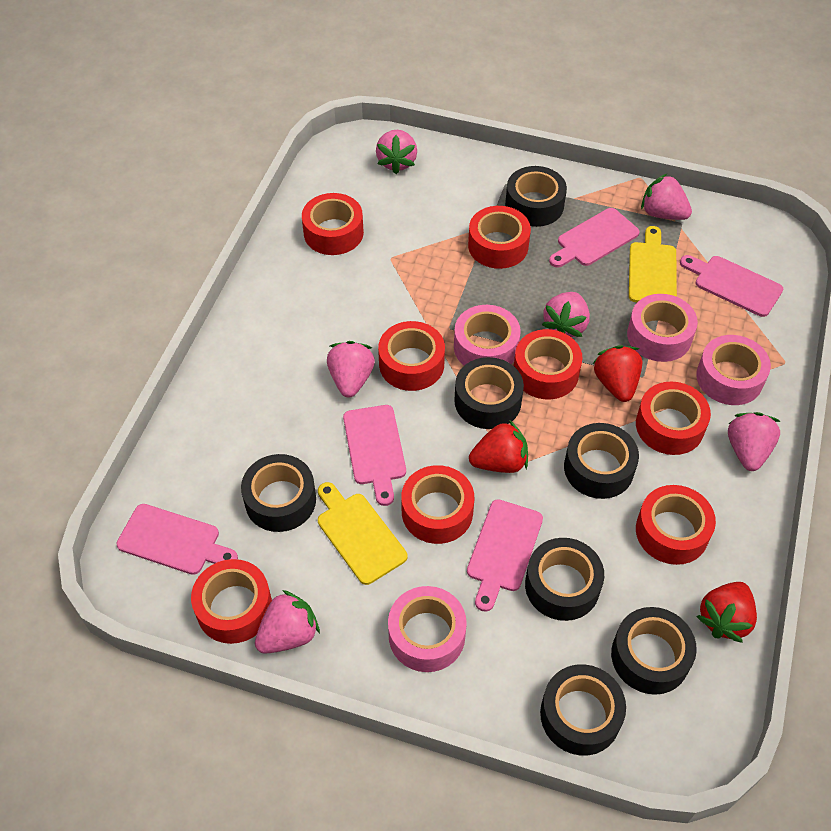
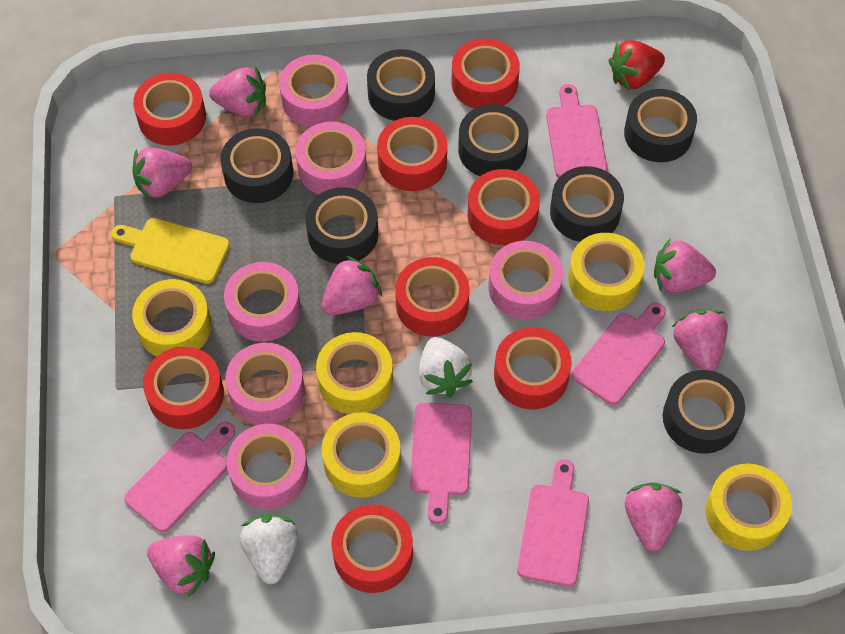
pink strawberry: 6 -> 7
pink tape: 4 -> 6
red strawberry: 3 -> 1
white strawberry: 0 -> 2
yellow cutting board: 2 -> 1
yellow tape: 0 -> 5

